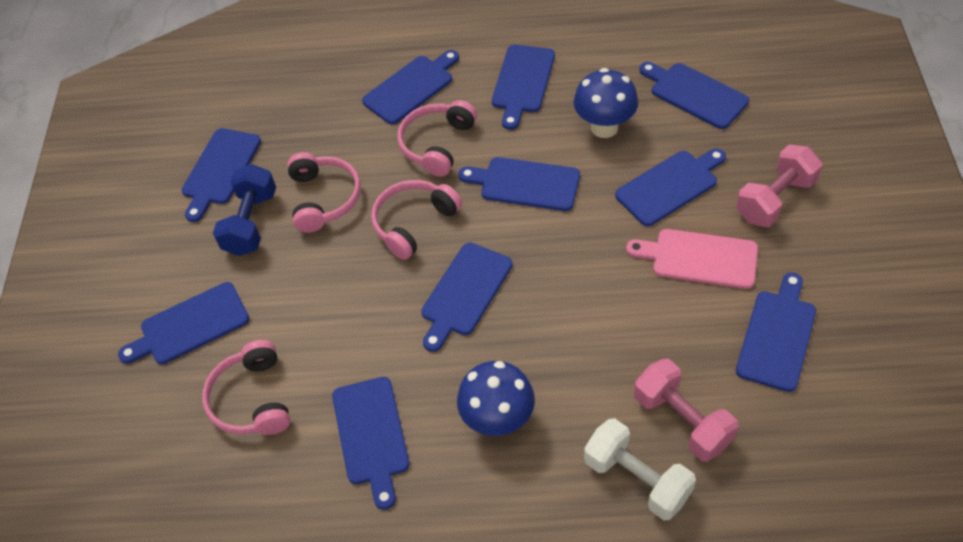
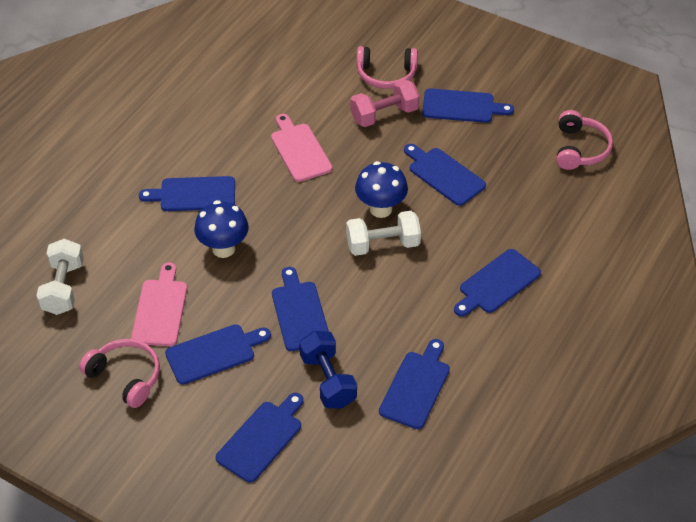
blue cutting board: 10 -> 8
pink cutting board: 1 -> 2
pink dumbbell: 2 -> 1
pink headphones: 4 -> 3
white dumbbell: 1 -> 2

